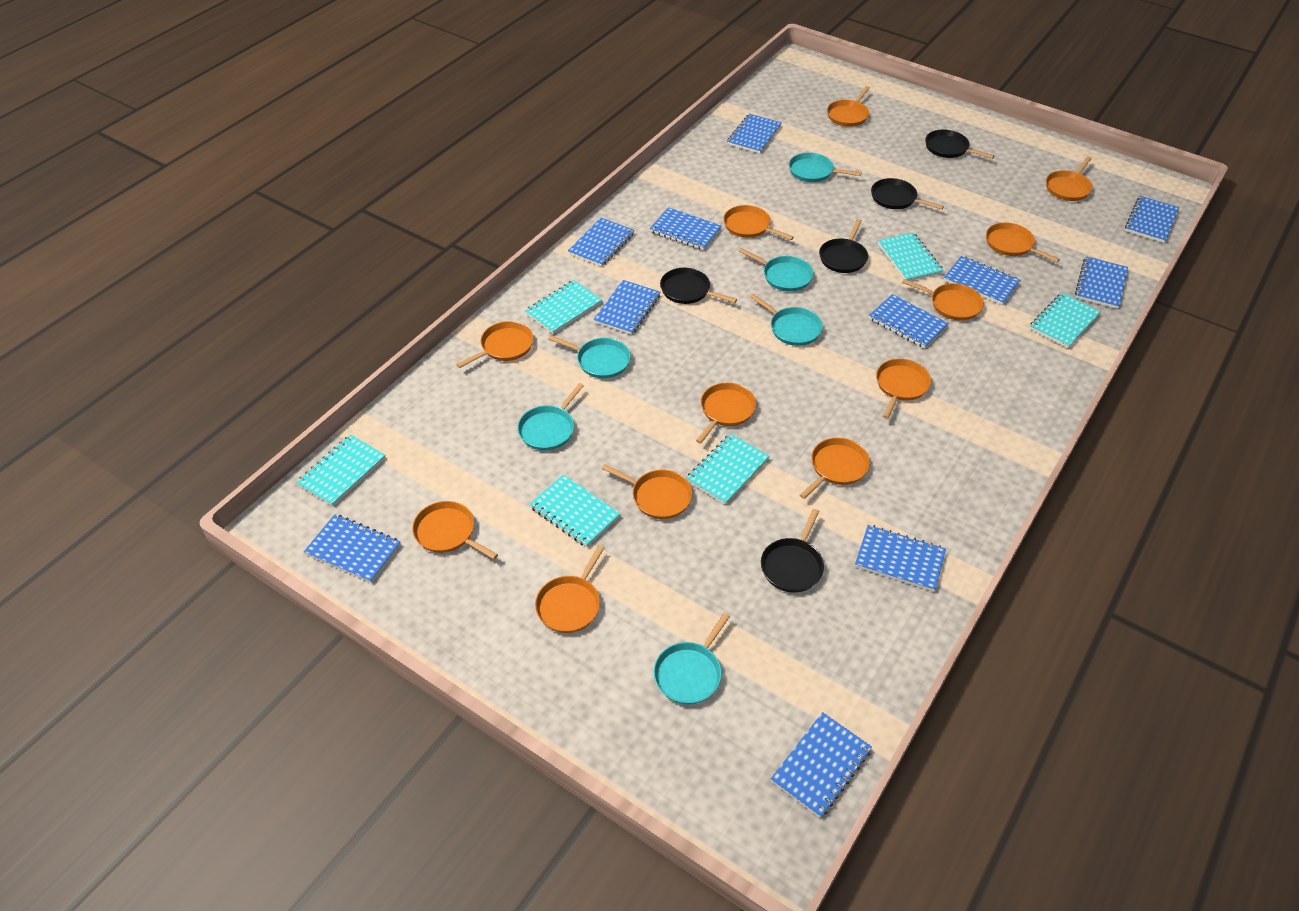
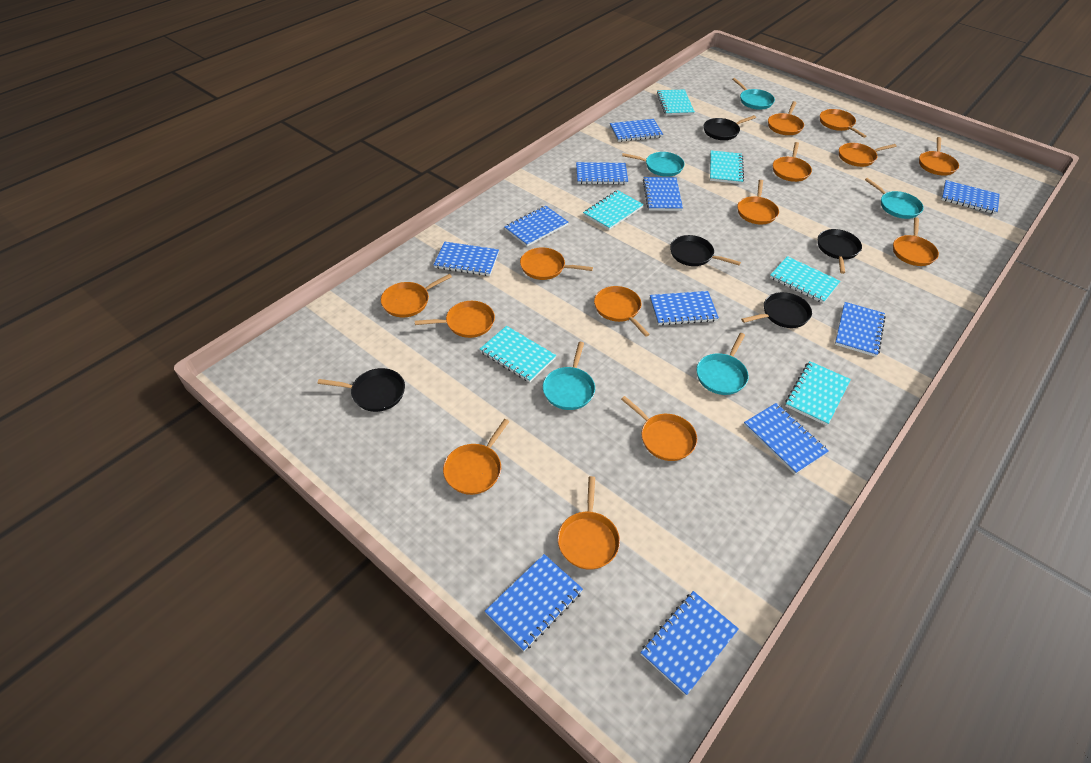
orange pan: 12 -> 14
turquoise pan: 6 -> 5

